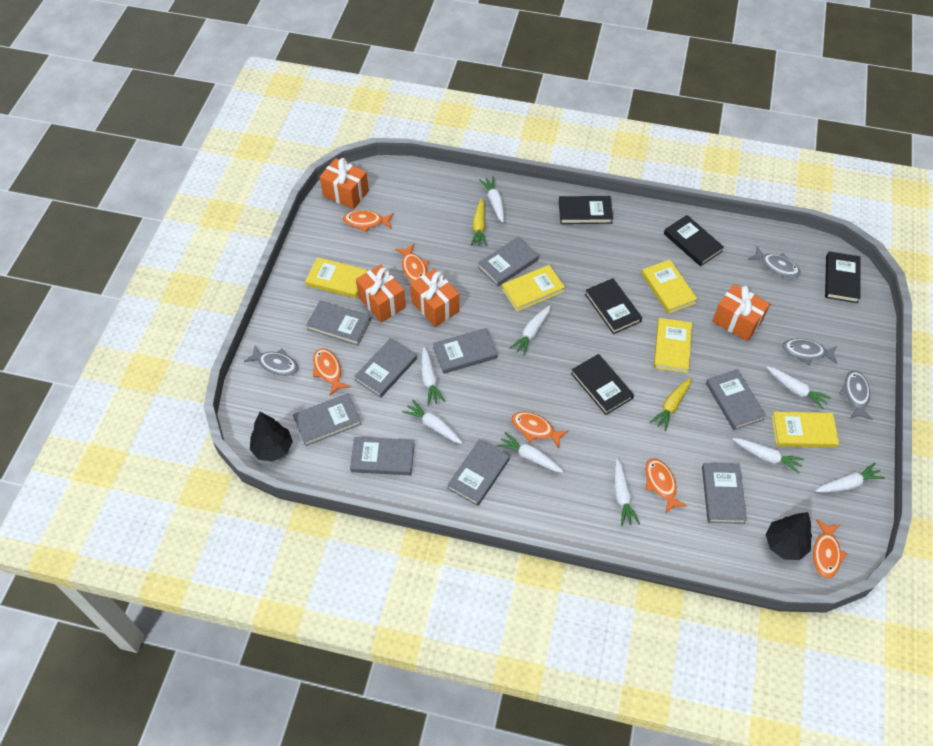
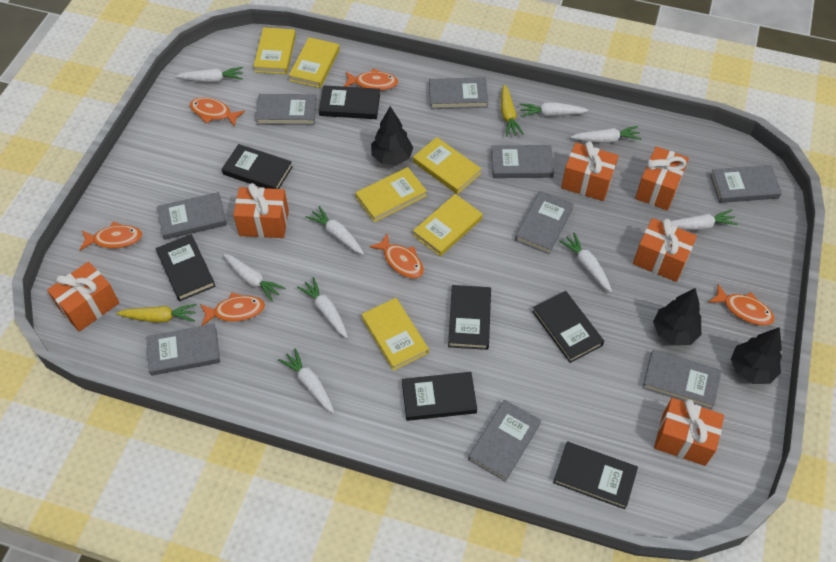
black book: 5 -> 7
black tree: 2 -> 3
grey fish: 4 -> 0
orange gift: 4 -> 6
yellow book: 5 -> 6

